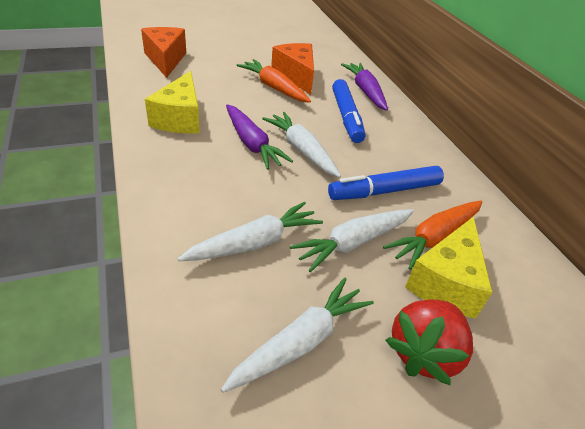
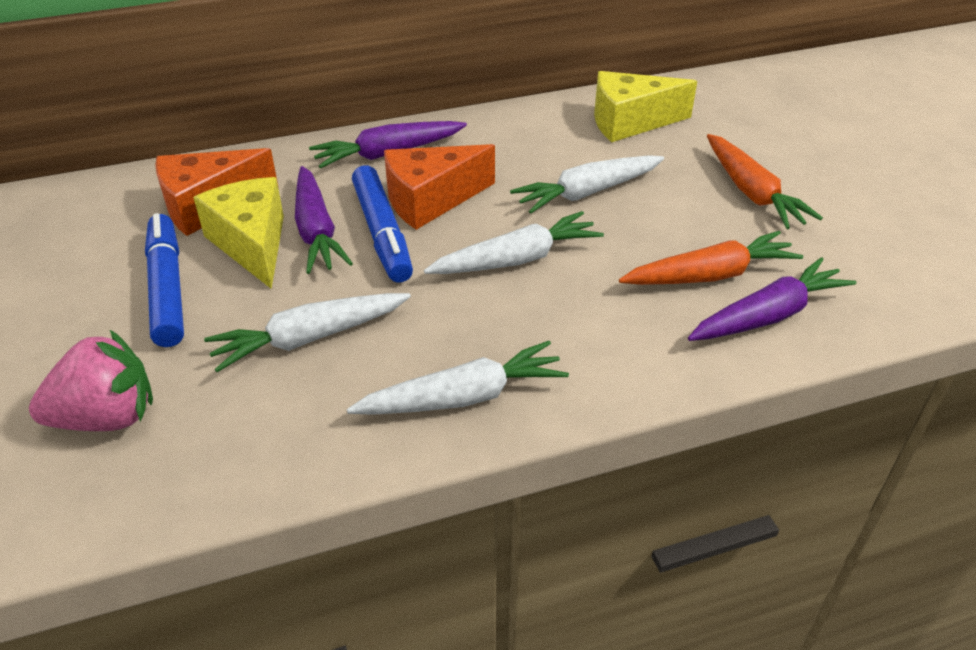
pink strawberry: 0 -> 1
purple carrot: 2 -> 3
red strawberry: 1 -> 0

